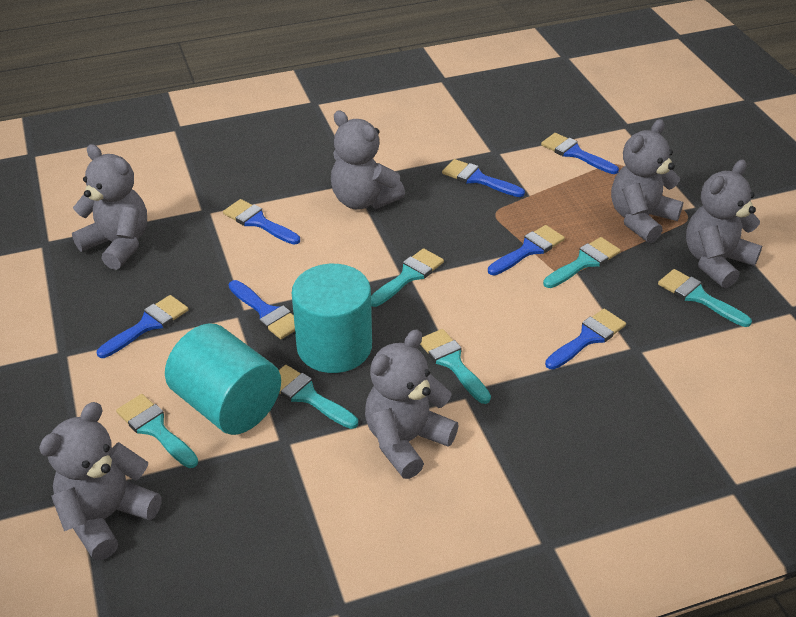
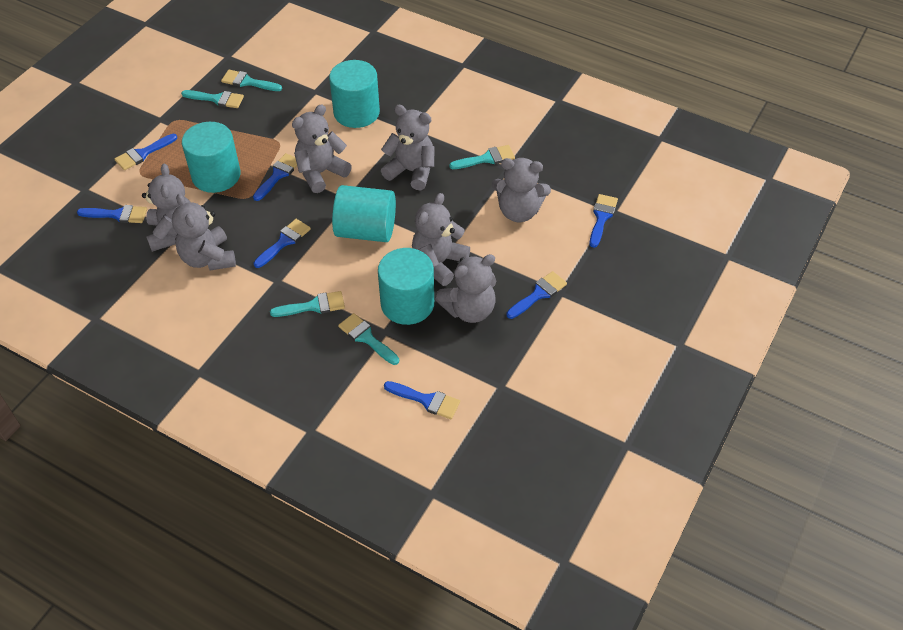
grey teddy bear: 6 -> 7
turquoise brush: 6 -> 5
turquoise cylinder: 2 -> 4

